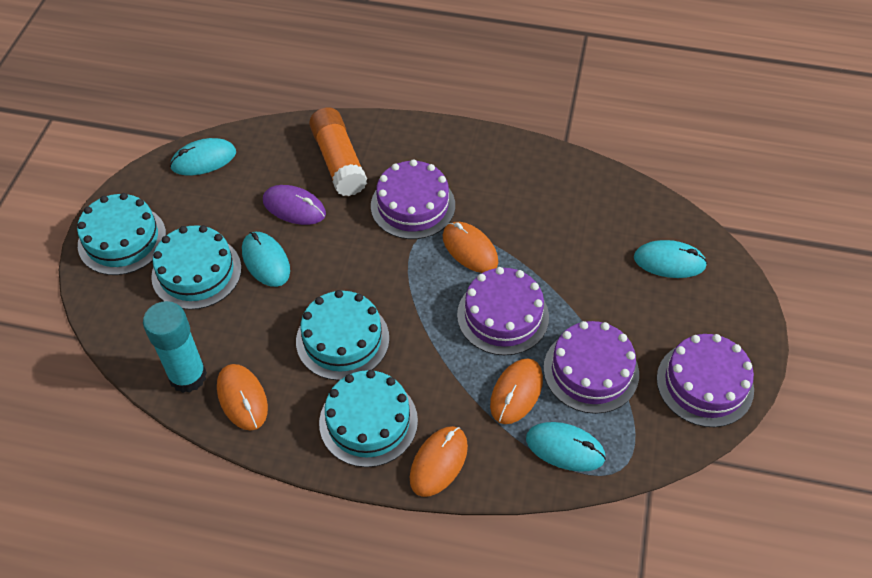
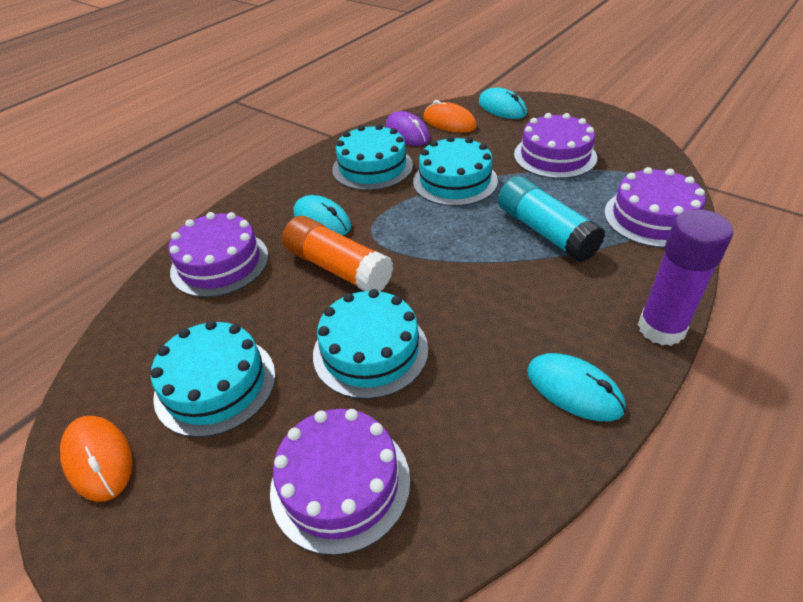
orange mouse: 4 -> 2
purple glue stick: 0 -> 1
turquoise mouse: 4 -> 3

